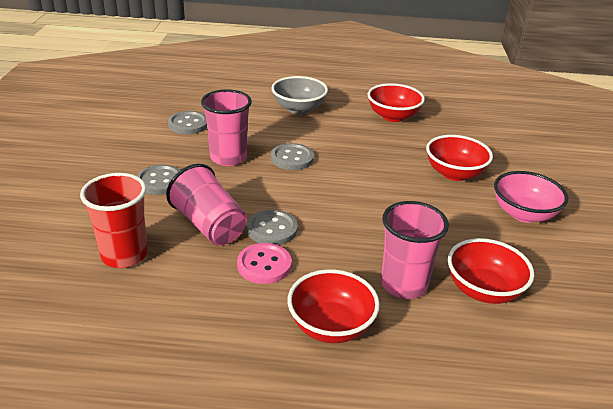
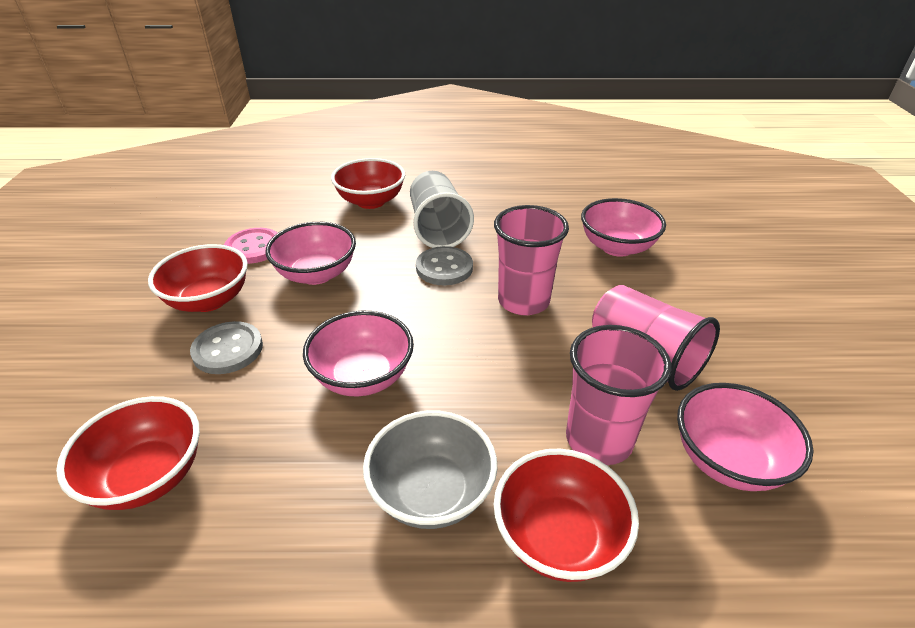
grey button: 4 -> 2
grey cup: 0 -> 1
pink bowl: 1 -> 4
red cup: 1 -> 0

